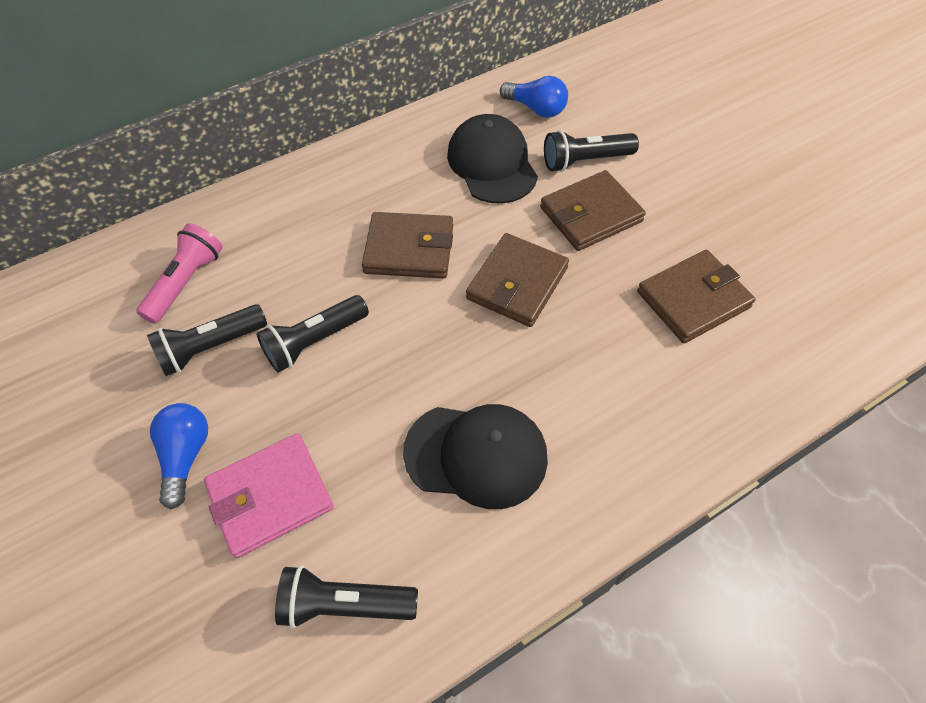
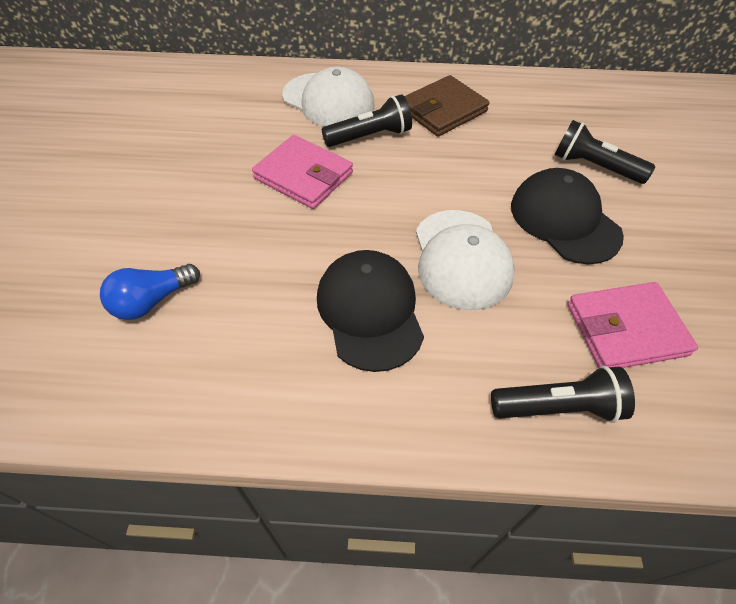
black flashlight: 4 -> 3
blue light bulb: 2 -> 1
brown wallet: 4 -> 1
pink flashlight: 1 -> 0
pink wallet: 1 -> 2
white cap: 0 -> 2

